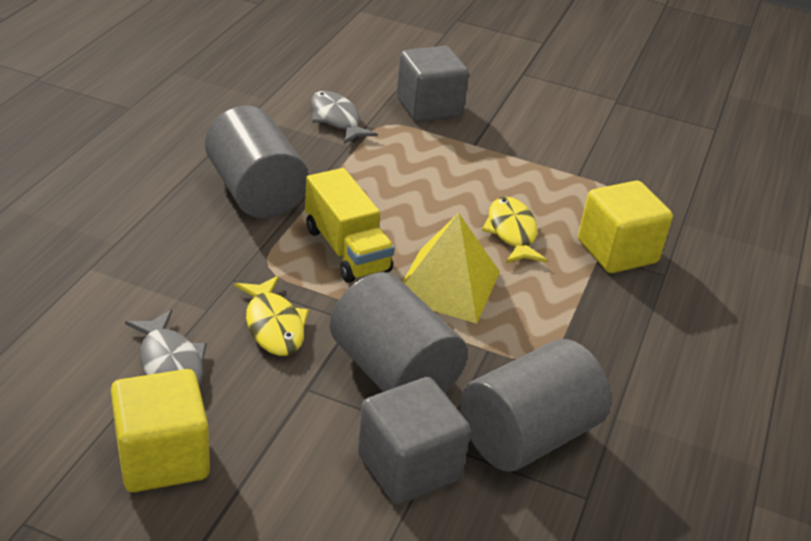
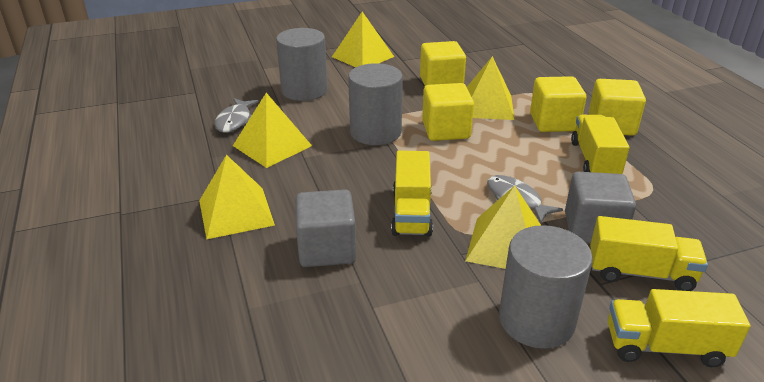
yellow cube: 2 -> 4
yellow fish: 2 -> 0
yellow pyramid: 1 -> 5
yellow truck: 1 -> 4

